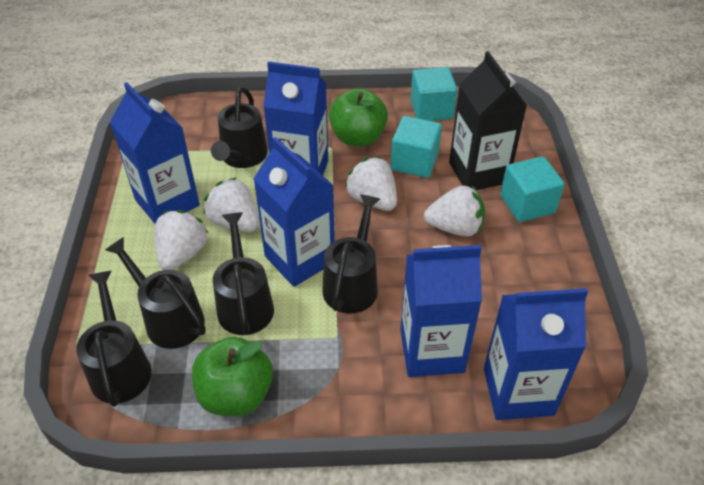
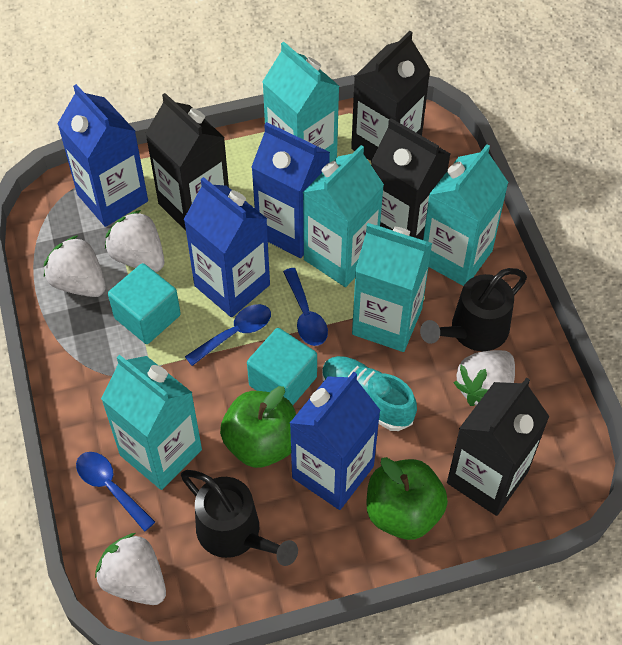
black carton: 1 -> 4
black watering can: 5 -> 2
blue carton: 5 -> 4
blue spoon: 0 -> 3
turquoise carton: 0 -> 5
turquoise cube: 3 -> 2
turquoise shoe: 0 -> 1

